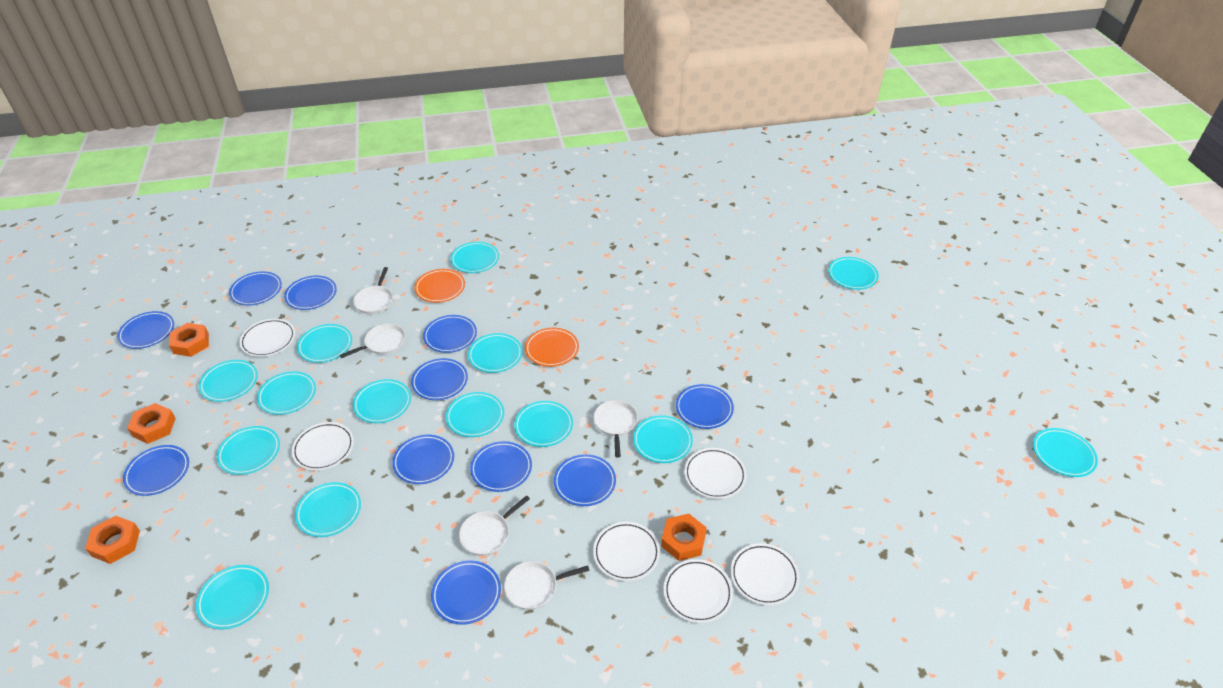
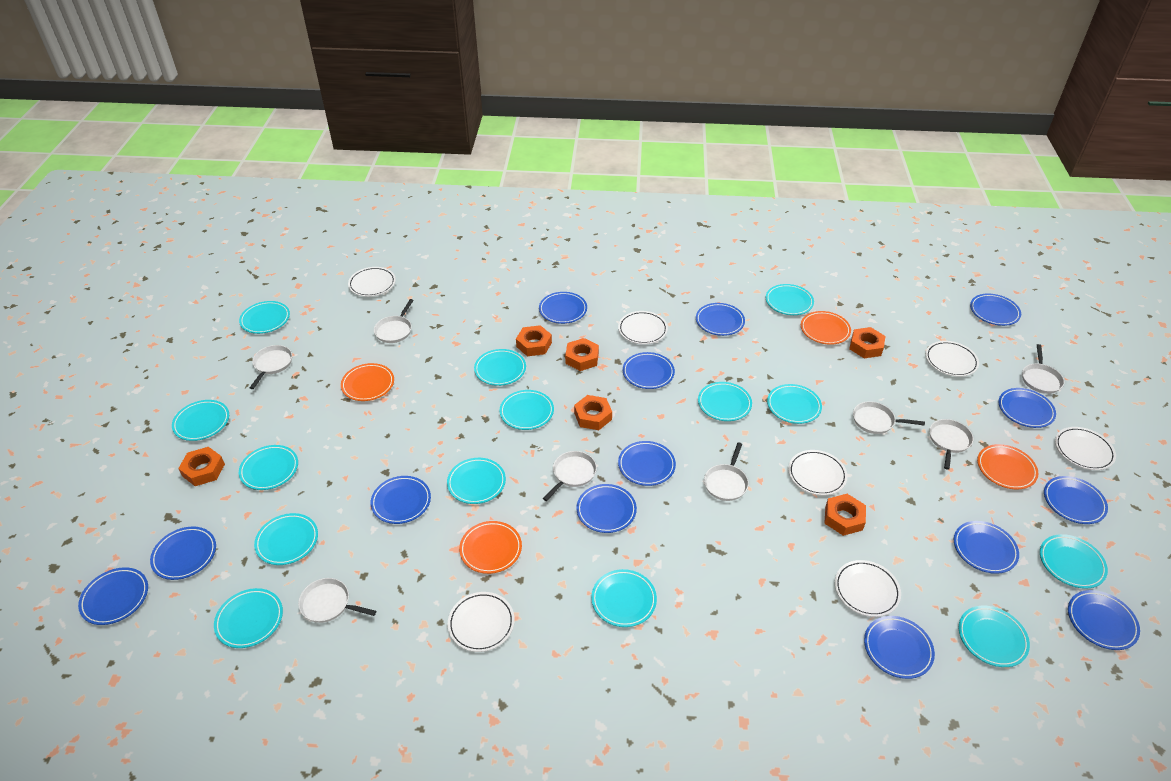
blue plate: 11 -> 14
orange nut: 4 -> 6
orange plate: 2 -> 4
white pan: 5 -> 8
white plate: 6 -> 7

